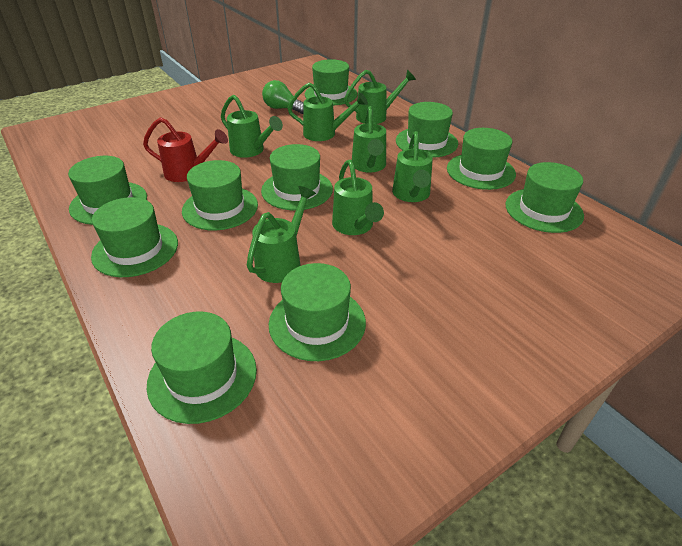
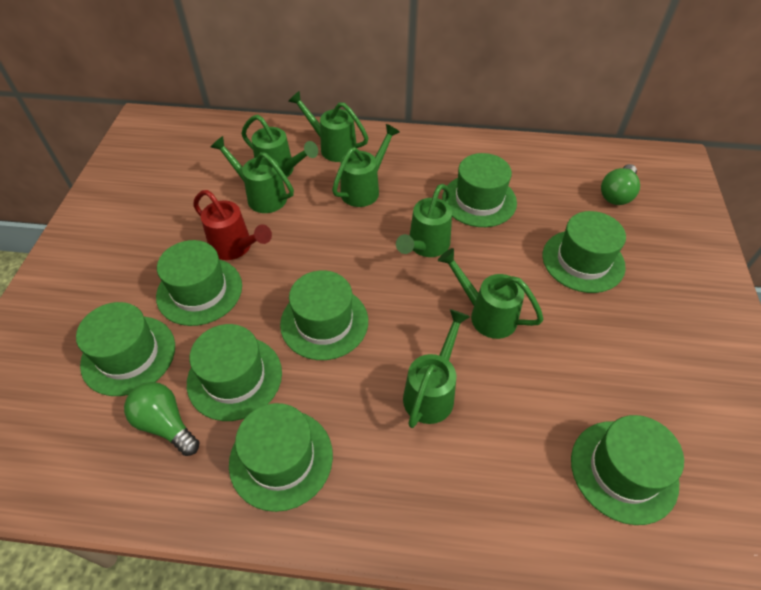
green hat: 10 -> 8
green light bulb: 1 -> 2

